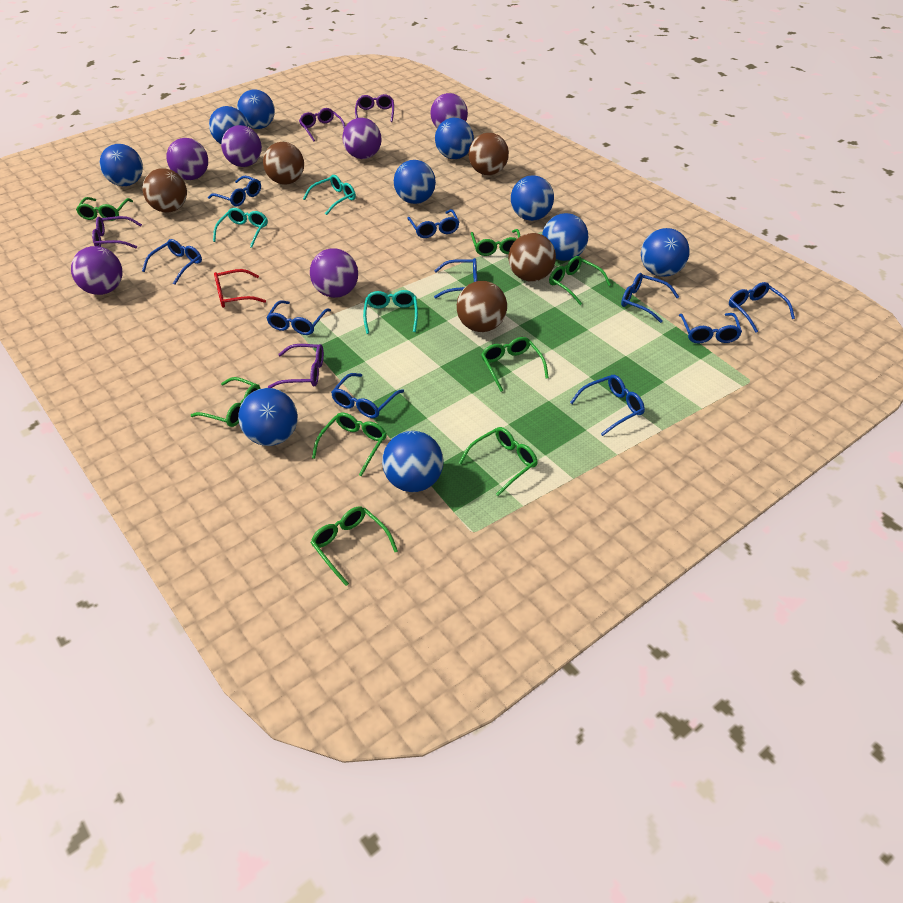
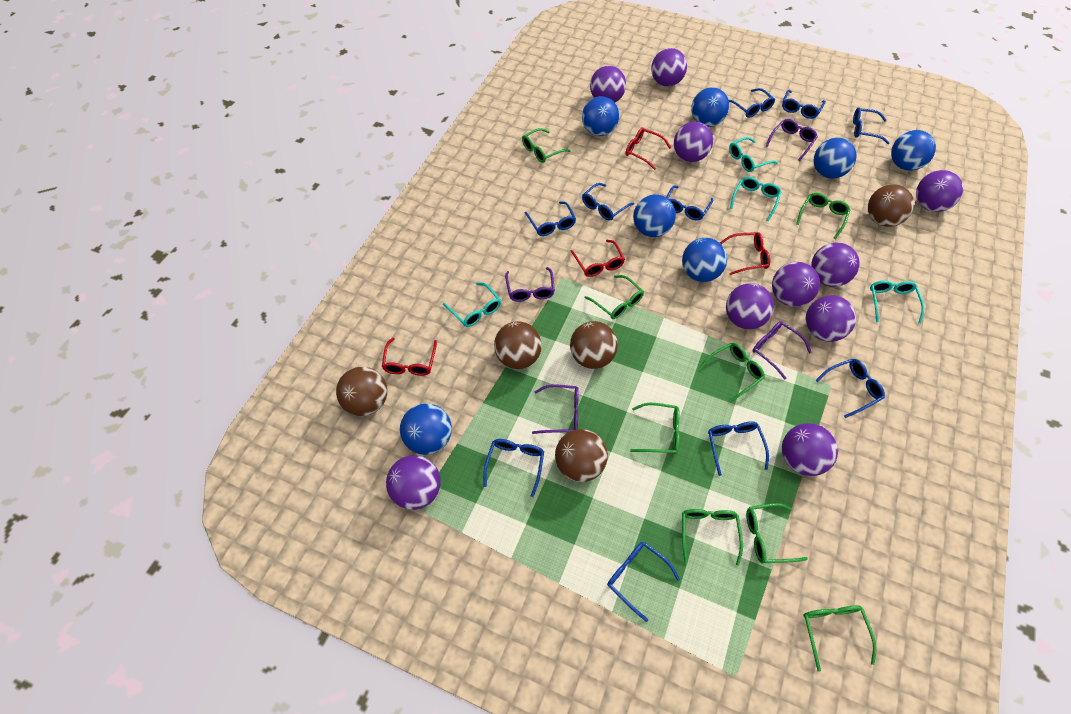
blue ball: 10 -> 7
purple ball: 6 -> 10
red glasses: 1 -> 4
turquoise glasses: 3 -> 4

